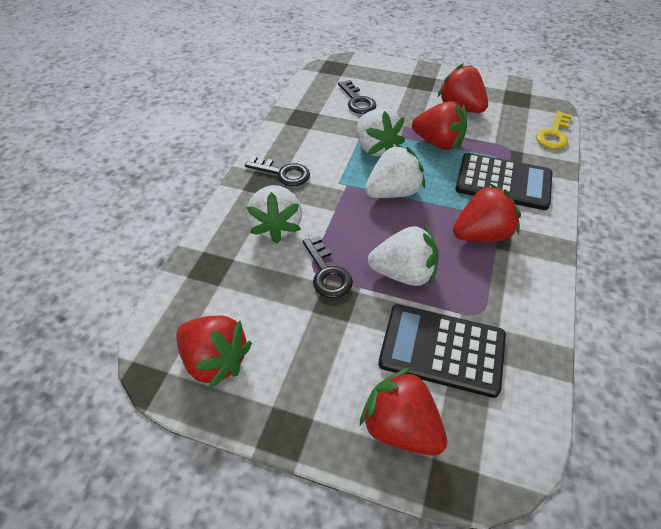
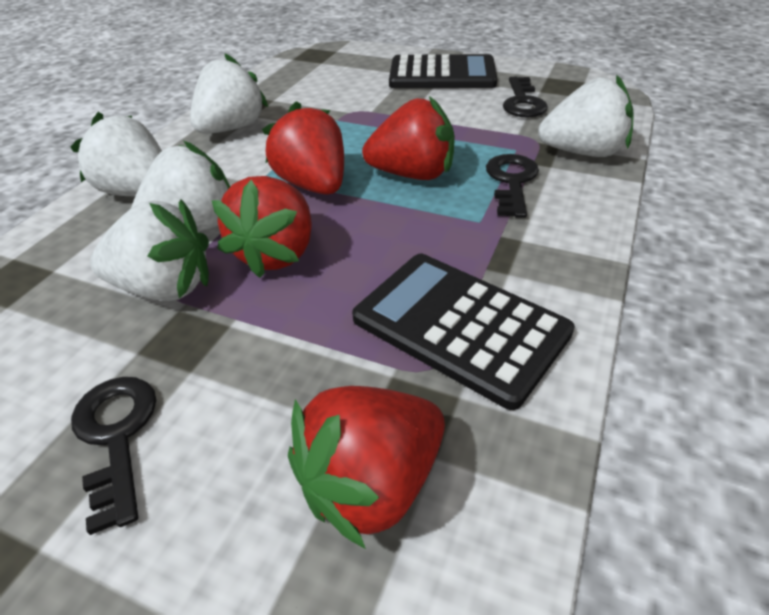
red strawberry: 5 -> 4
white strawberry: 4 -> 5
yellow key: 1 -> 0

